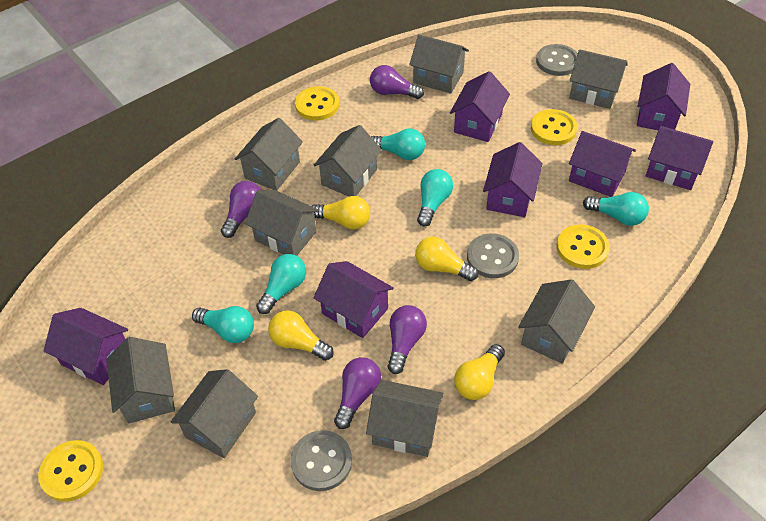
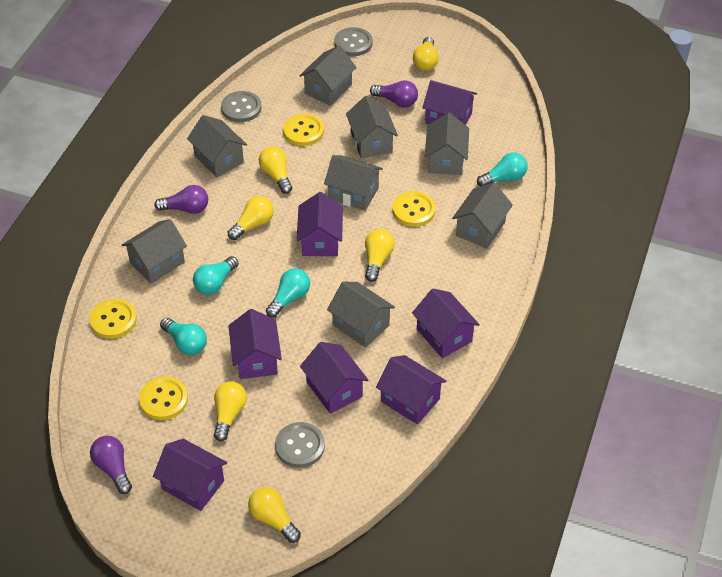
grey house: 9 -> 8
purple light bulb: 4 -> 3
turquoise light bulb: 5 -> 4
yellow light bulb: 4 -> 6

